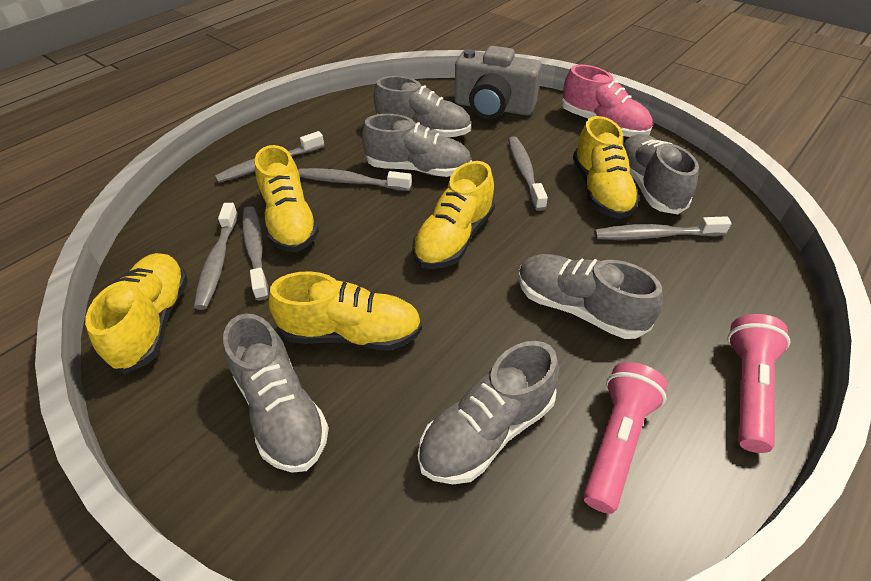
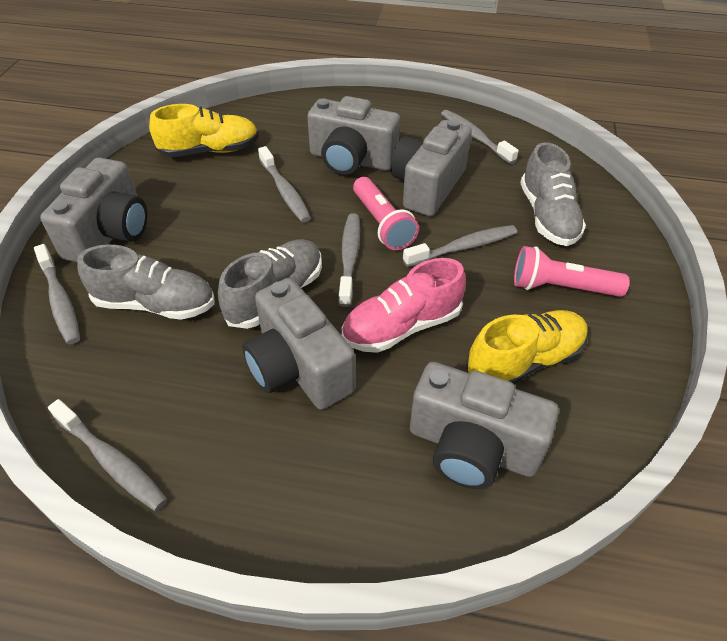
grey camera: 1 -> 5
grey shoe: 6 -> 3
yellow shoe: 5 -> 2

